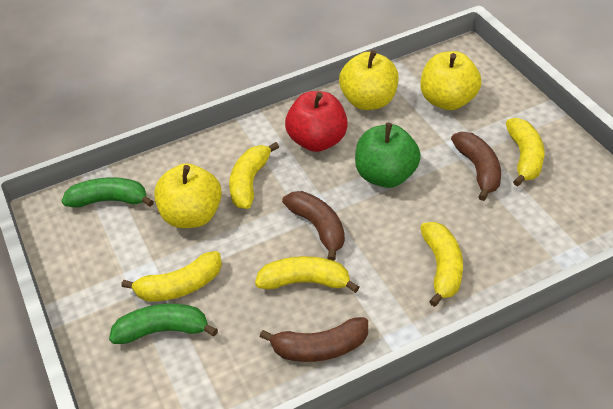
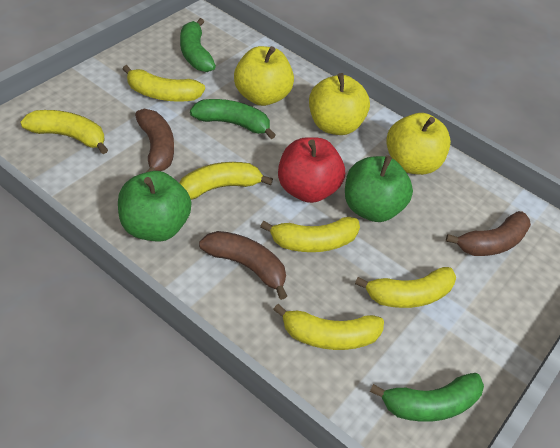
green apple: 1 -> 2
green banana: 2 -> 3
yellow banana: 5 -> 6

